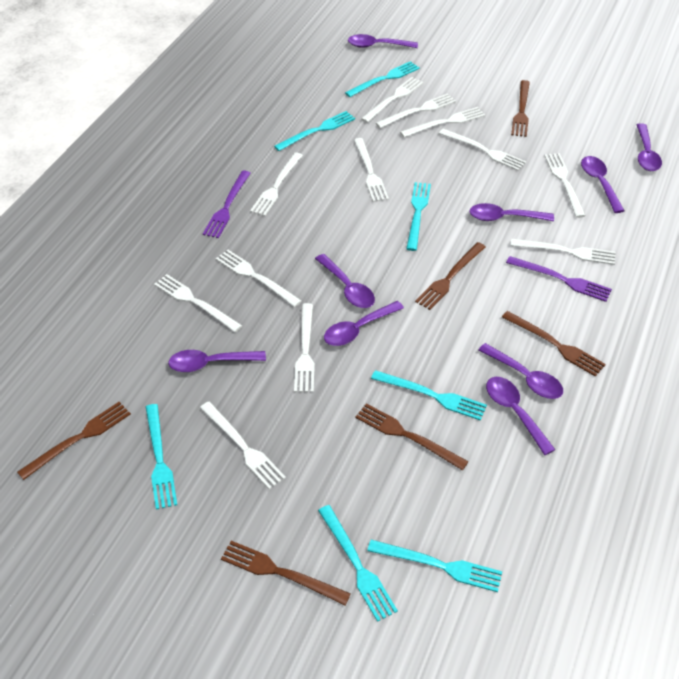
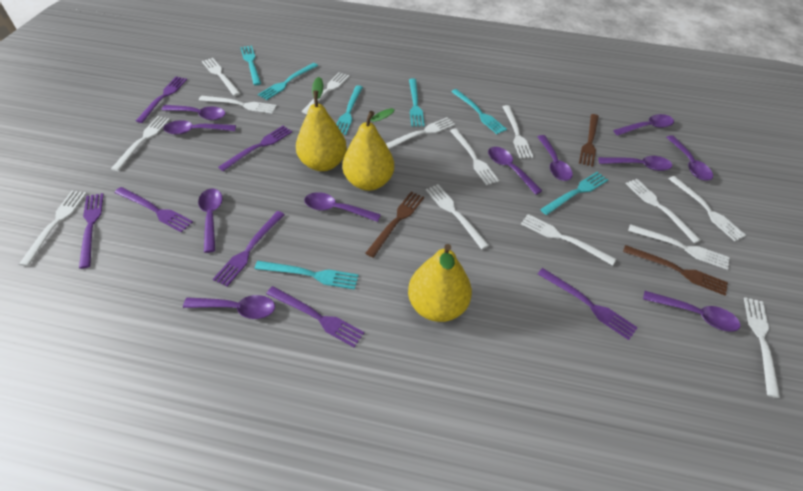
brown fork: 6 -> 3
purple fork: 2 -> 7
purple spoon: 9 -> 11
white fork: 12 -> 14
yellow pear: 0 -> 3

